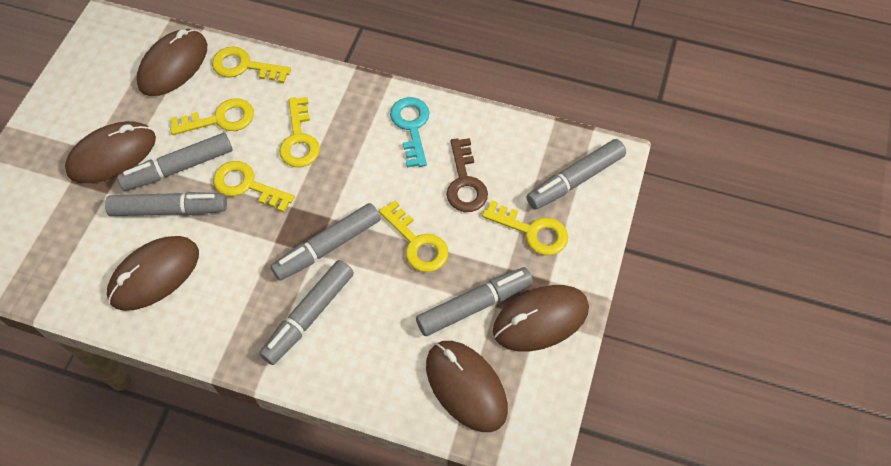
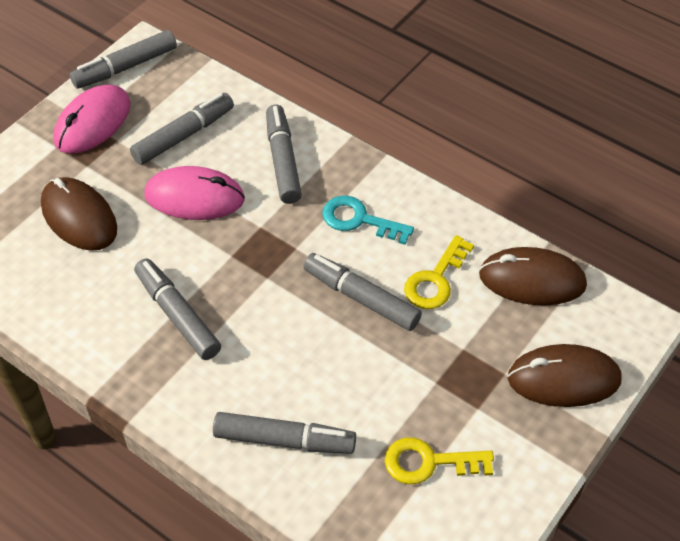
brown key: 1 -> 0
brown mouse: 5 -> 3
pink mouse: 0 -> 2
yellow key: 6 -> 2

